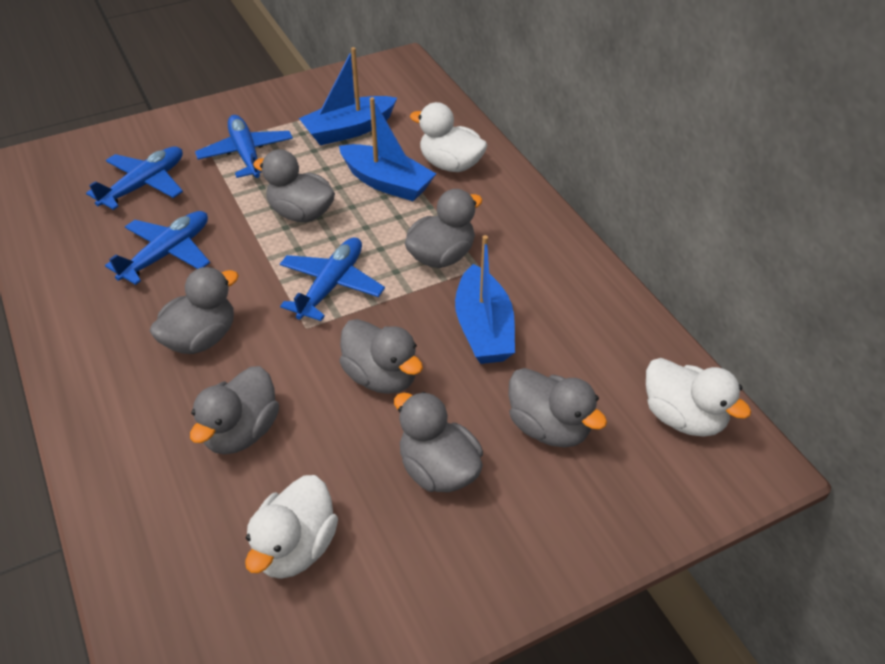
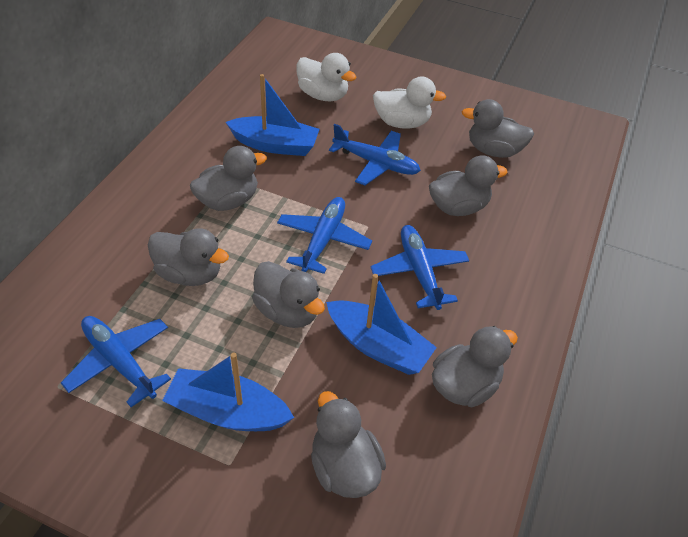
white duck: 3 -> 2

